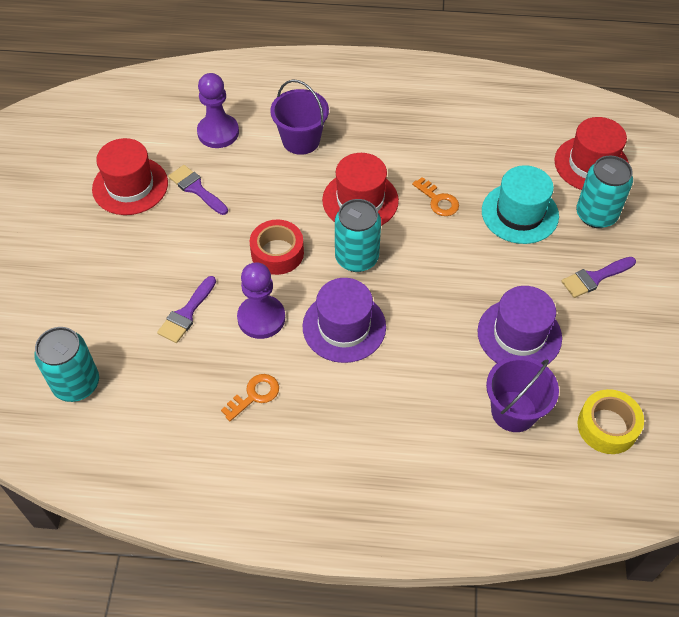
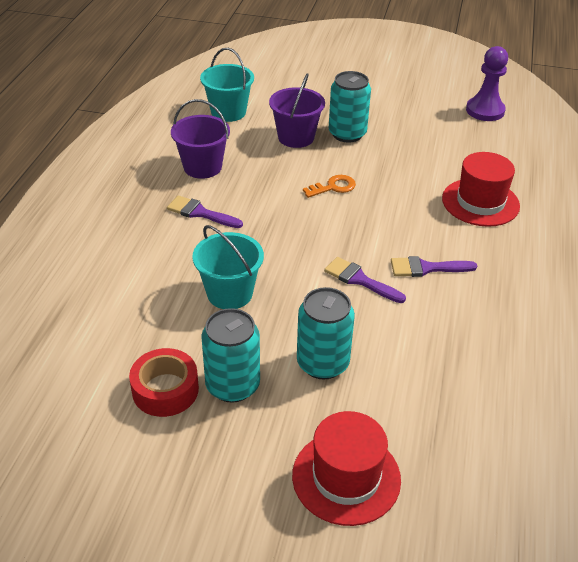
orange key: 2 -> 1
purple hat: 2 -> 0
purple pawn: 2 -> 1
red hat: 3 -> 2
turquoise bucket: 0 -> 2
turquoise hat: 1 -> 0
yellow tape: 1 -> 0

